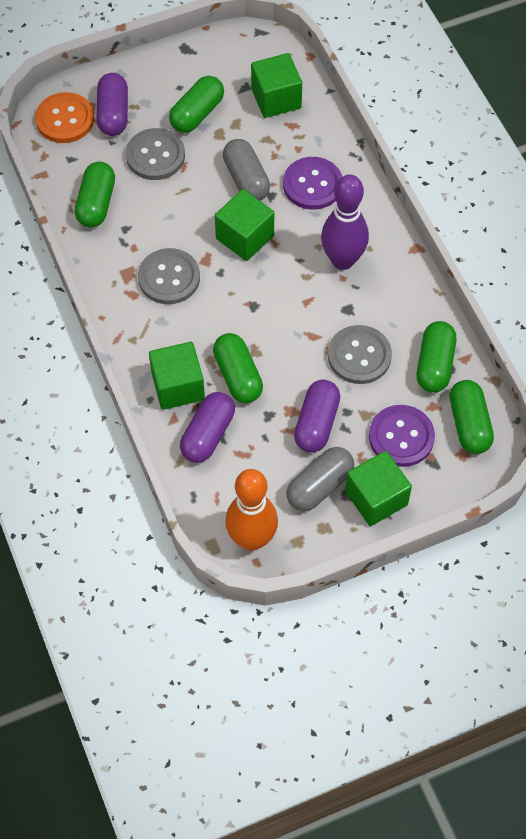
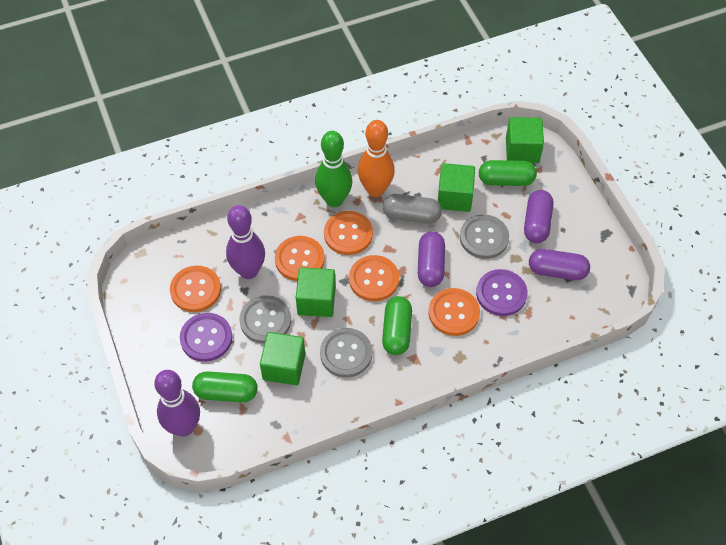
green bowling pin: 0 -> 1
green capsule: 5 -> 3
grey capsule: 2 -> 1
orange button: 1 -> 5
purple bowling pin: 1 -> 2

